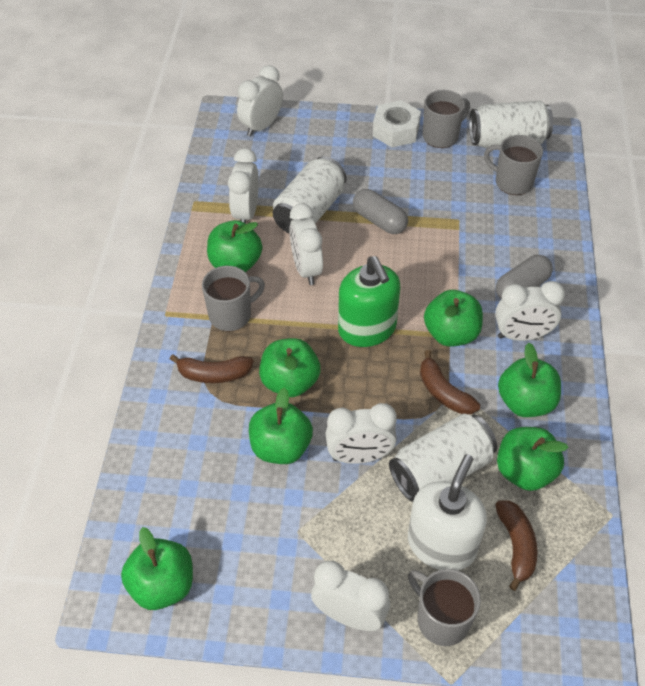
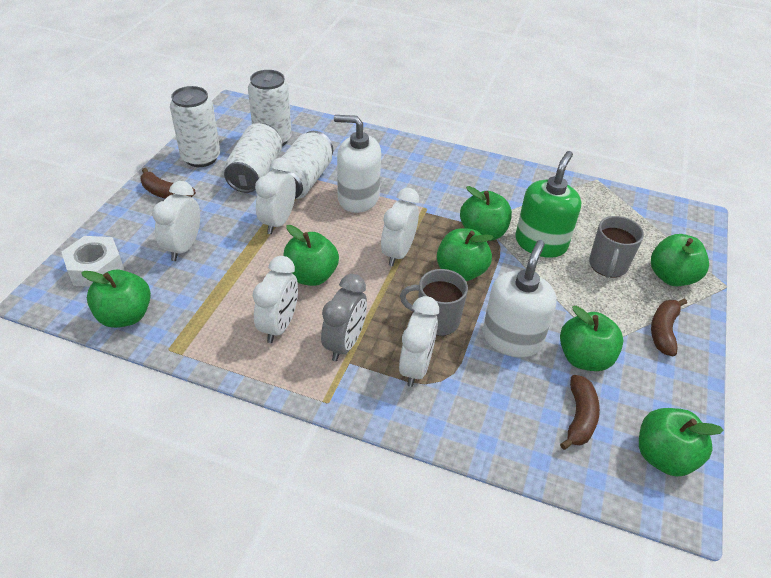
grey capsule: 2 -> 0
grey clock: 0 -> 1
grey mug: 4 -> 2
white can: 3 -> 4
white clock: 6 -> 5
white soap dispenser: 1 -> 2

